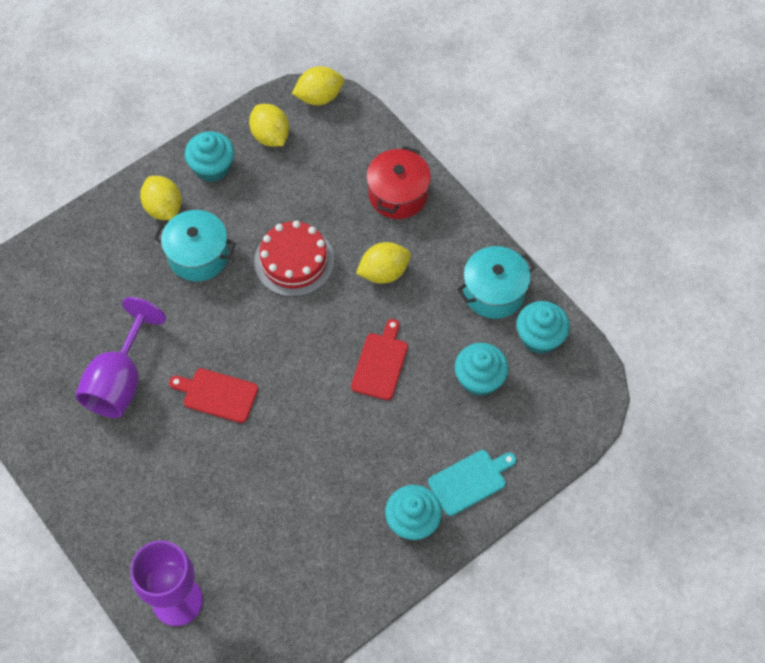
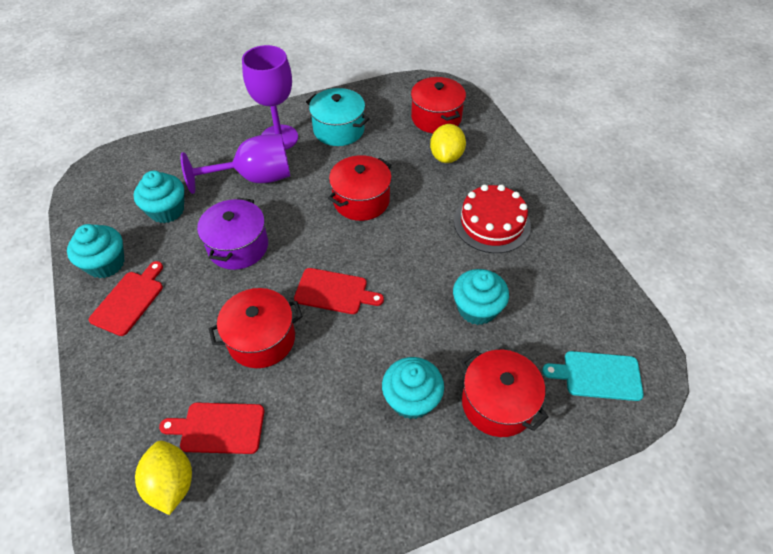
purple pot: 0 -> 1
red cutting board: 2 -> 3
red pot: 1 -> 4
turquoise pot: 2 -> 1
yellow lemon: 4 -> 2

